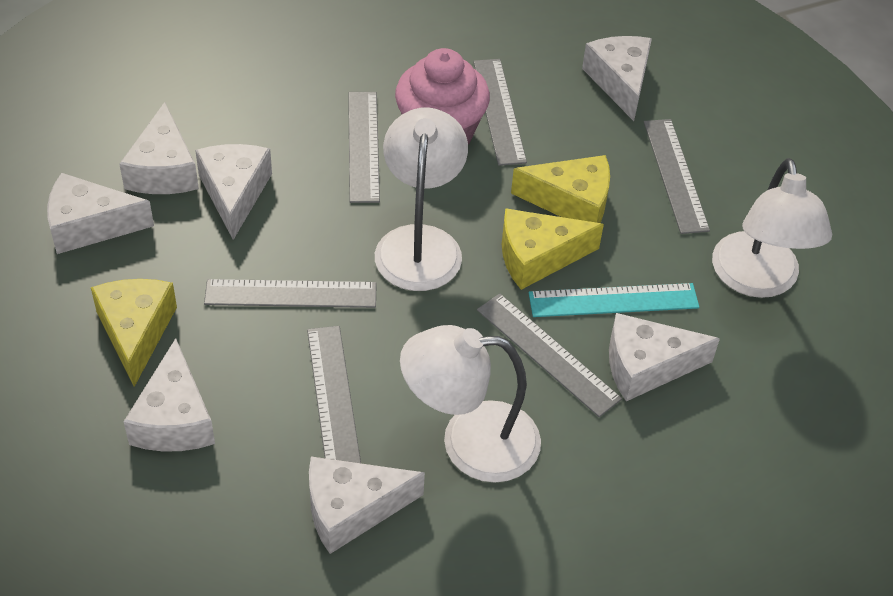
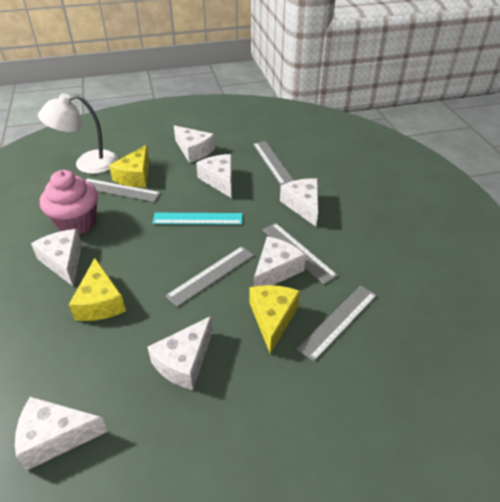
grey ruler: 6 -> 5
white lamp: 3 -> 1

